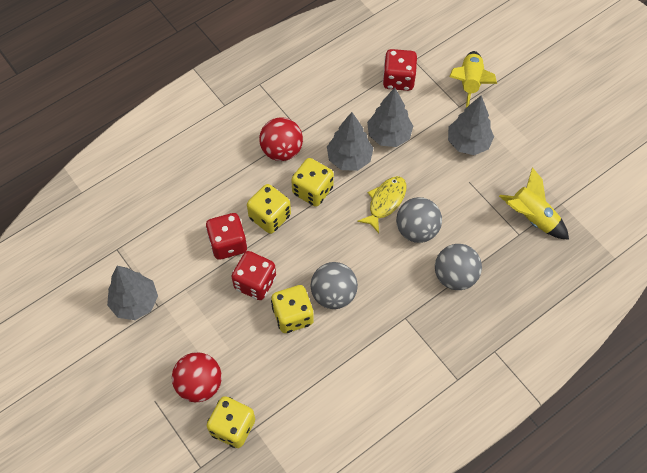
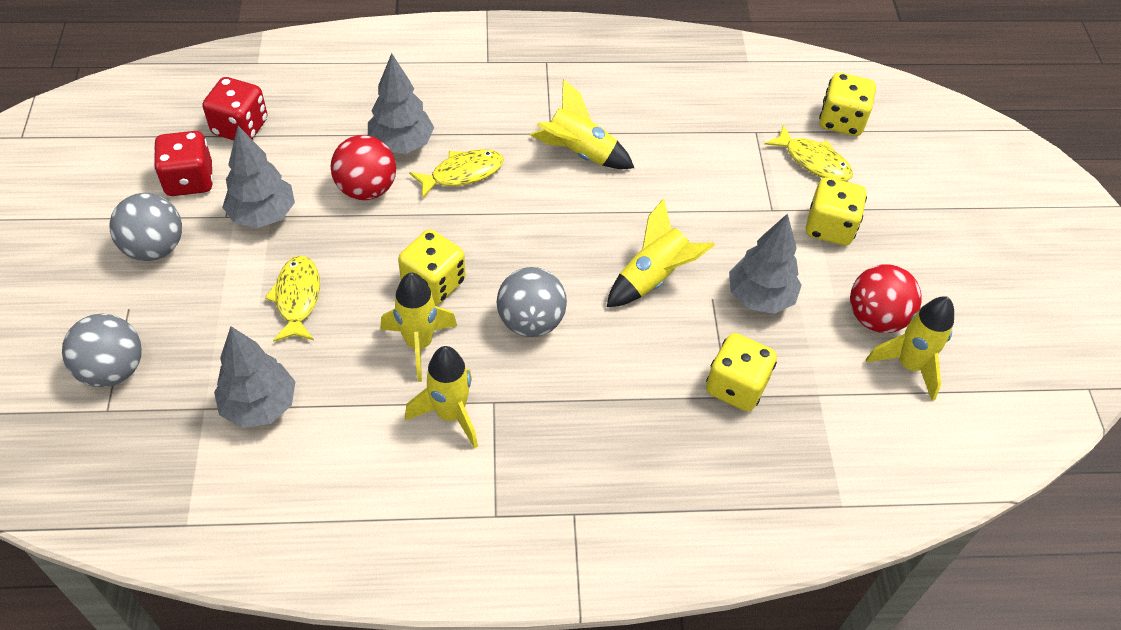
red dice: 3 -> 2
yellow fish: 1 -> 3
yellow rocket: 2 -> 5

